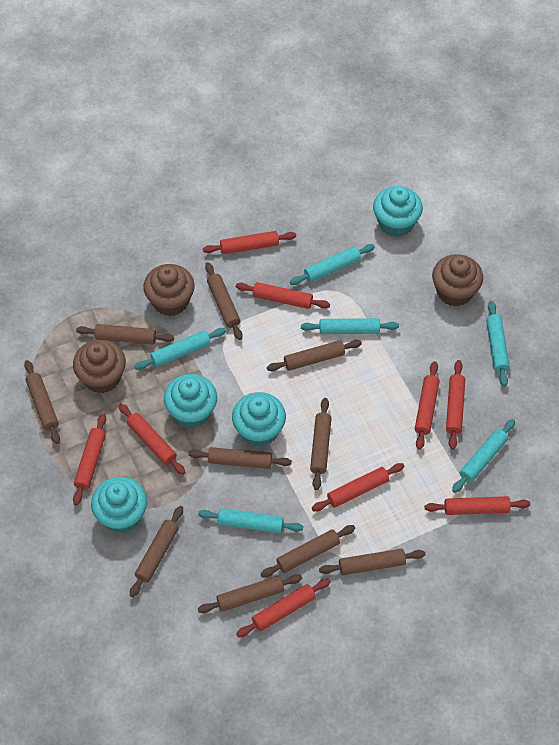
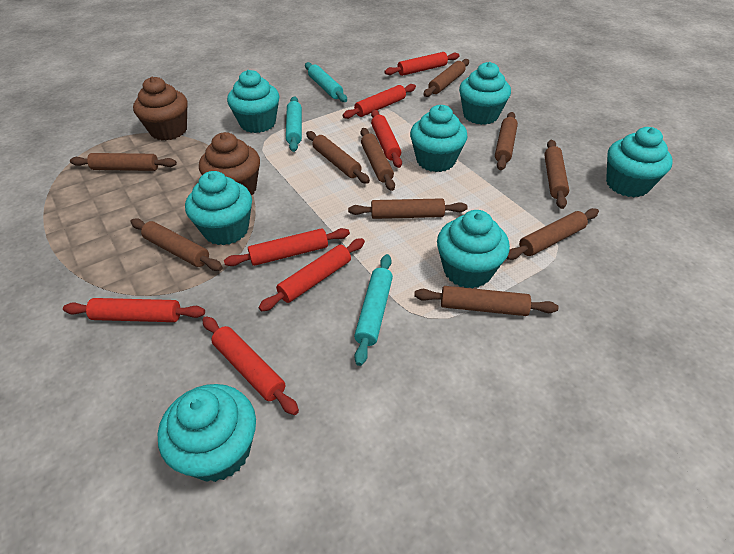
brown cupcake: 3 -> 2
red rolling pin: 9 -> 7
turquoise cupcake: 4 -> 7
turquoise rolling pin: 6 -> 3

